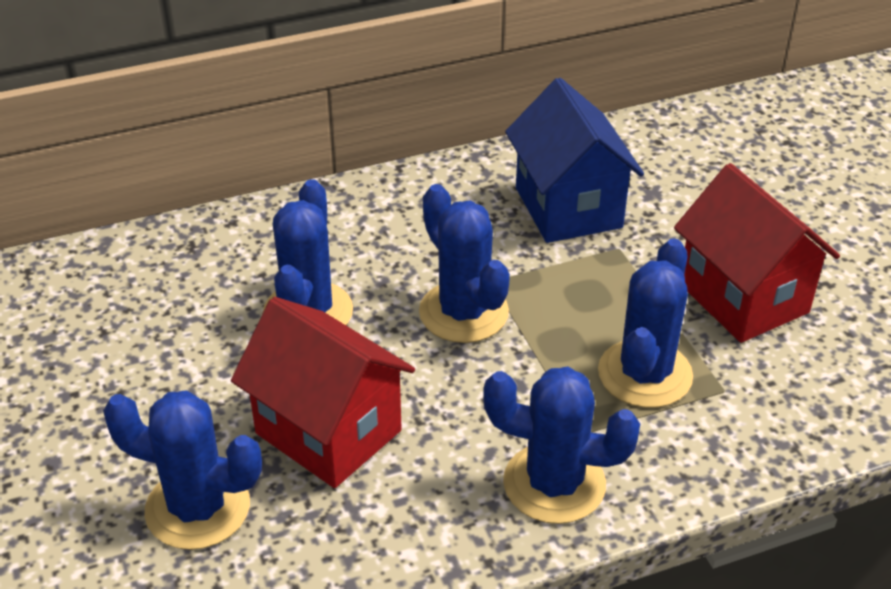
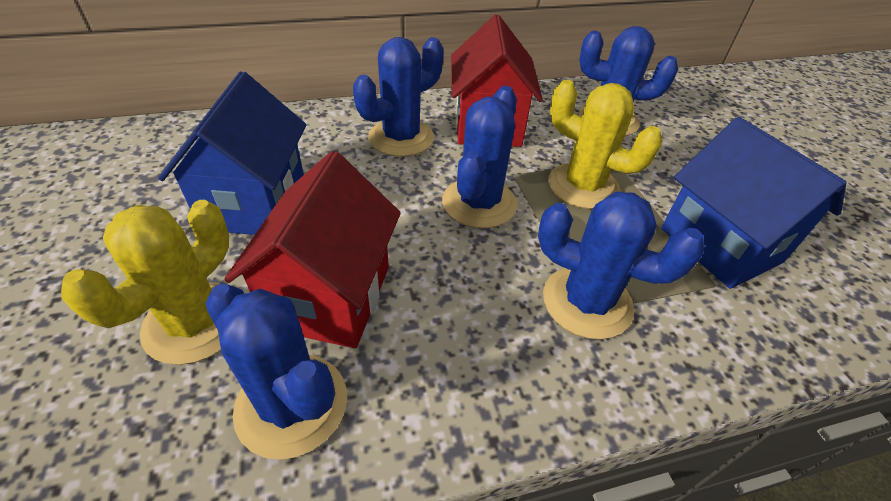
blue house: 1 -> 2
yellow cactus: 0 -> 2

